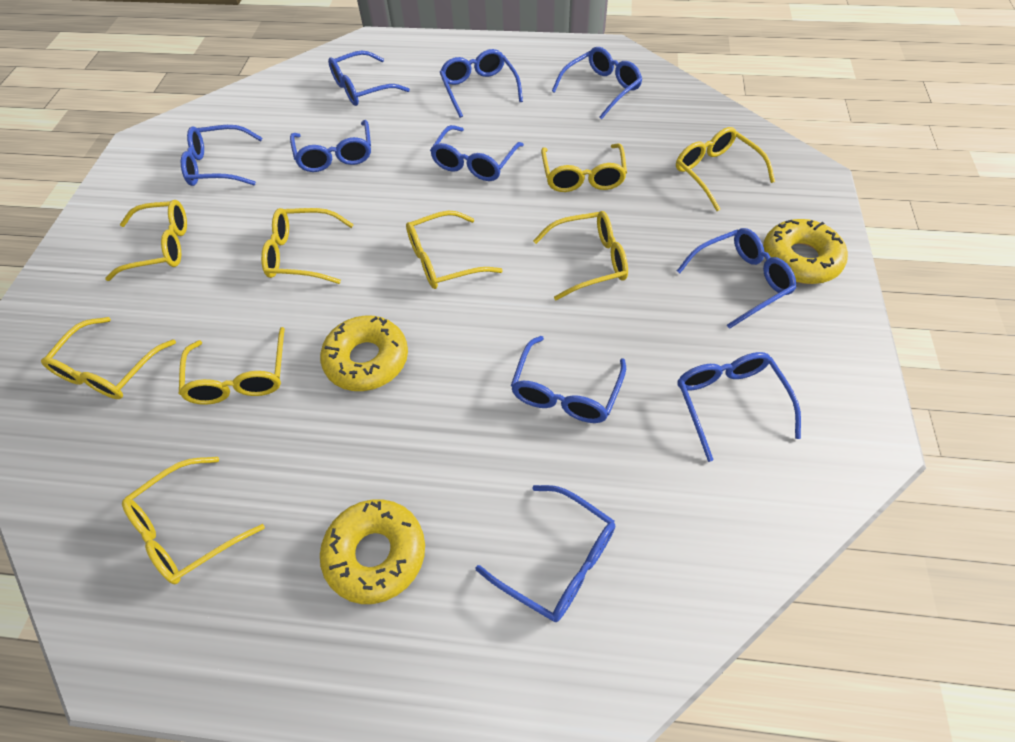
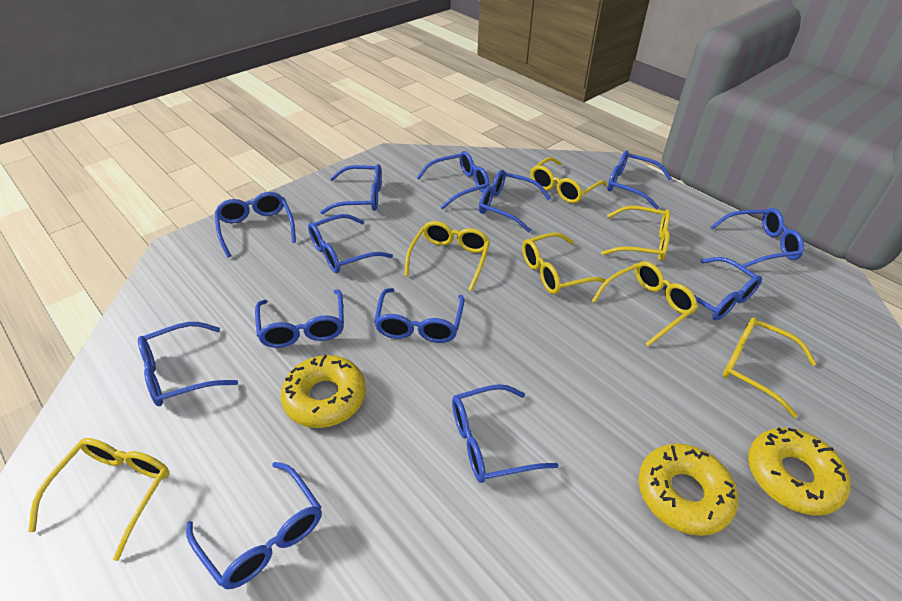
blue glasses: 10 -> 13
yellow glasses: 9 -> 7

